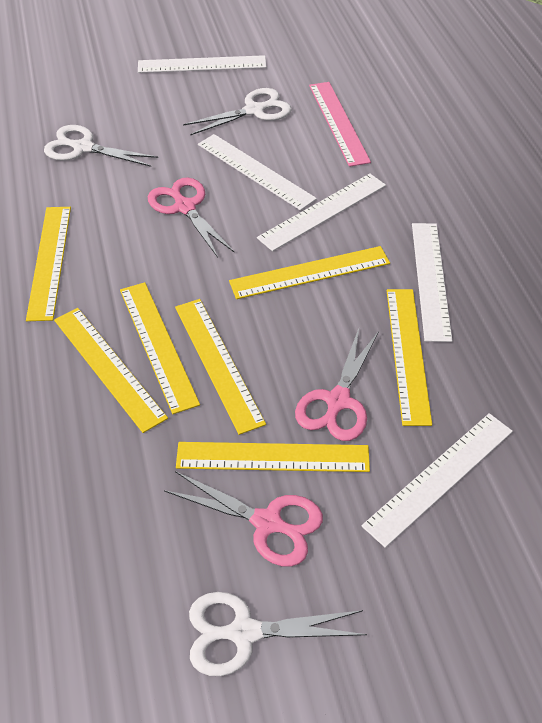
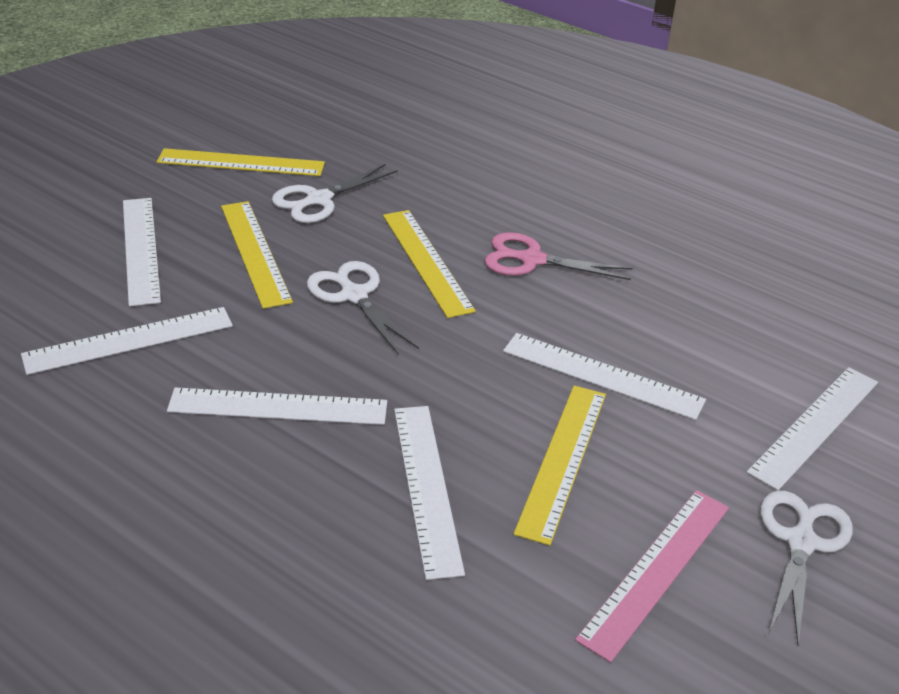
pink scissors: 3 -> 1
white ruler: 5 -> 6
yellow ruler: 7 -> 4

